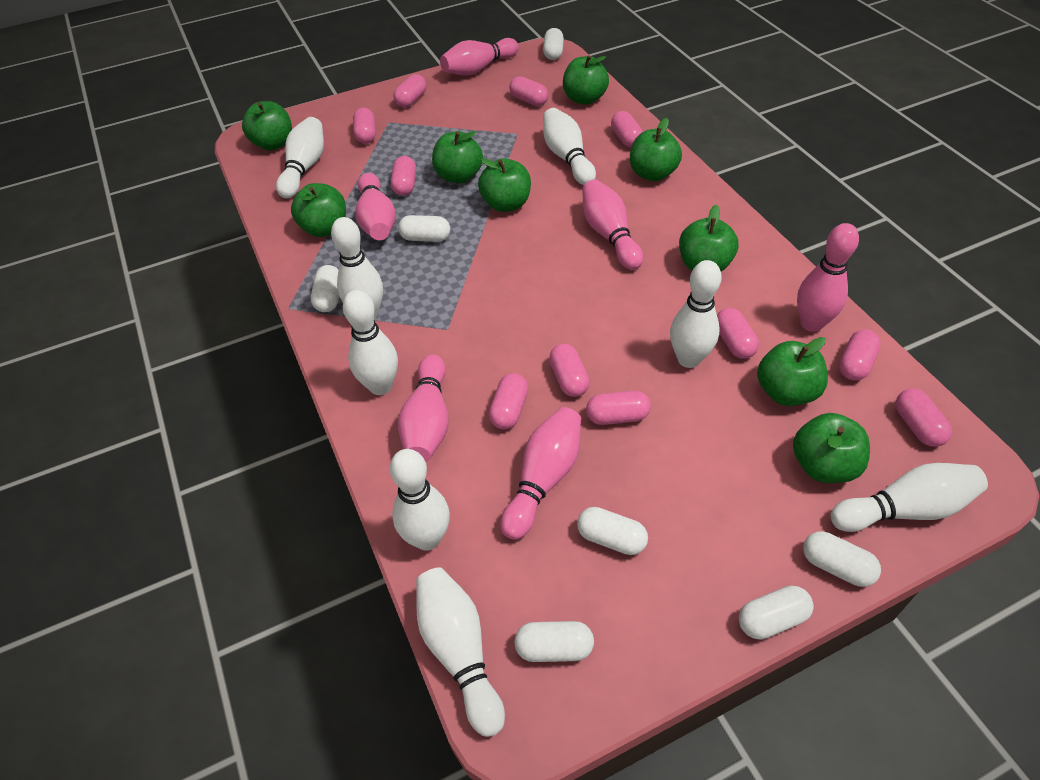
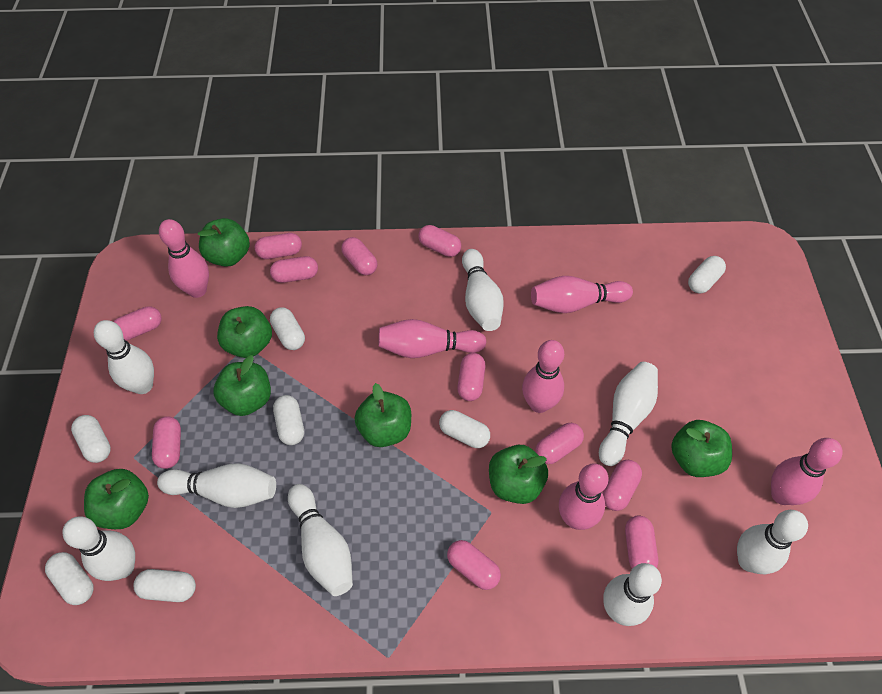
green apple: 9 -> 7

